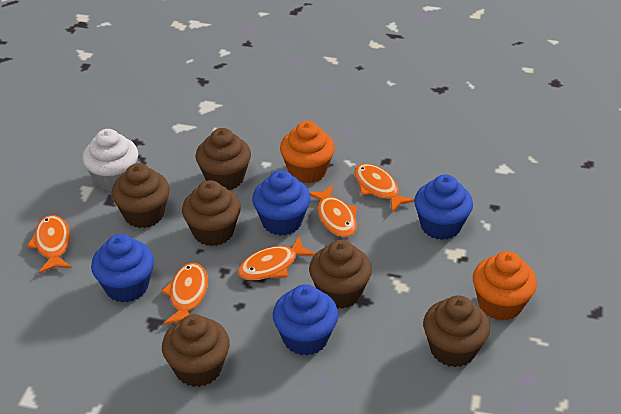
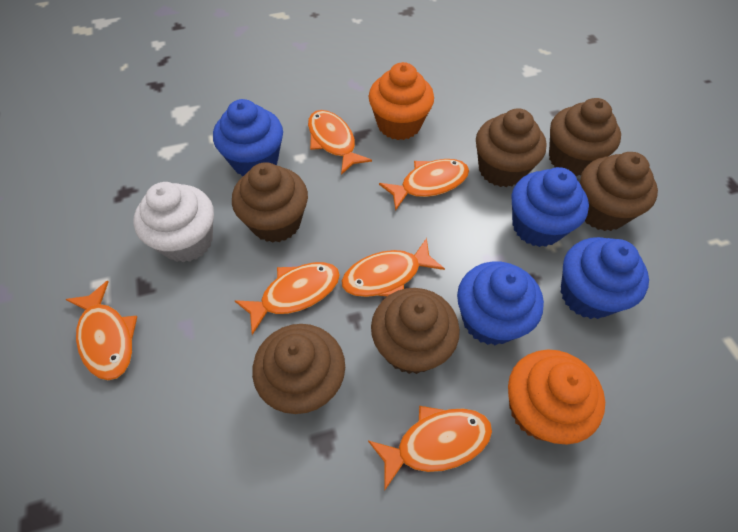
orange fish: 5 -> 6

